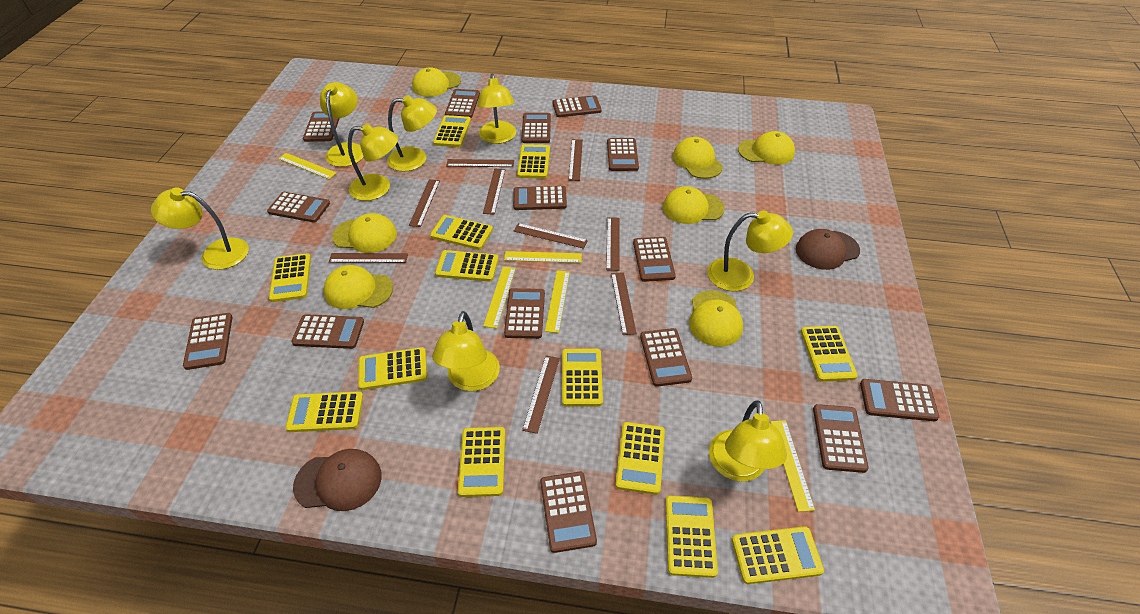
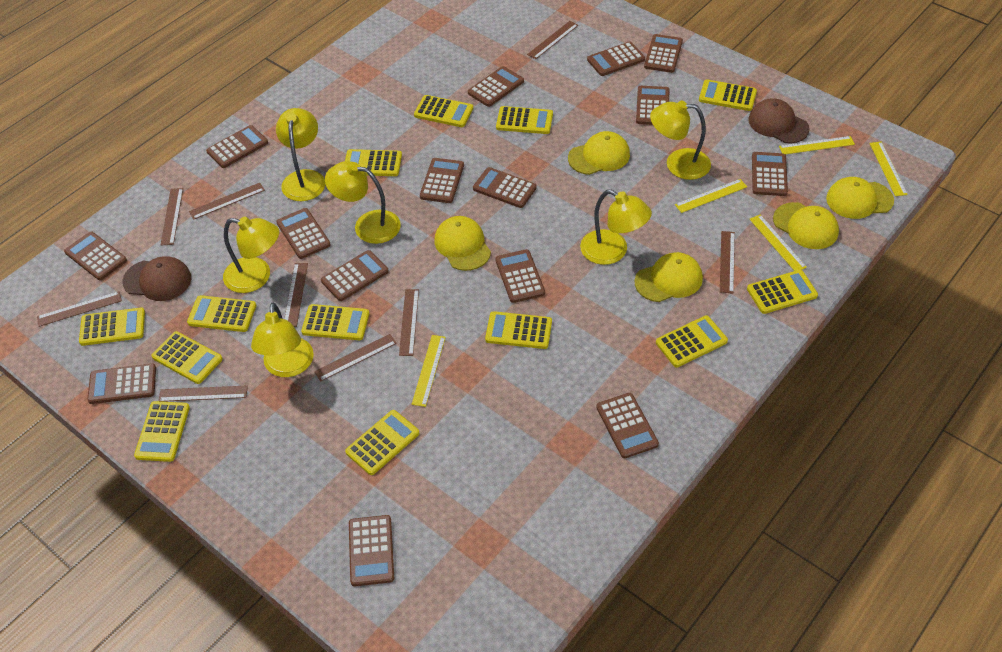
yellow cap: 7 -> 5
yellow lamp: 8 -> 6

